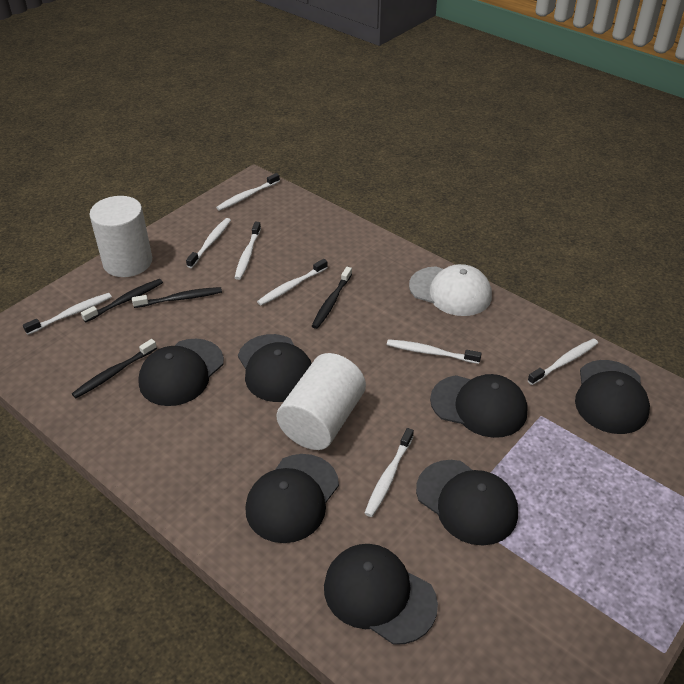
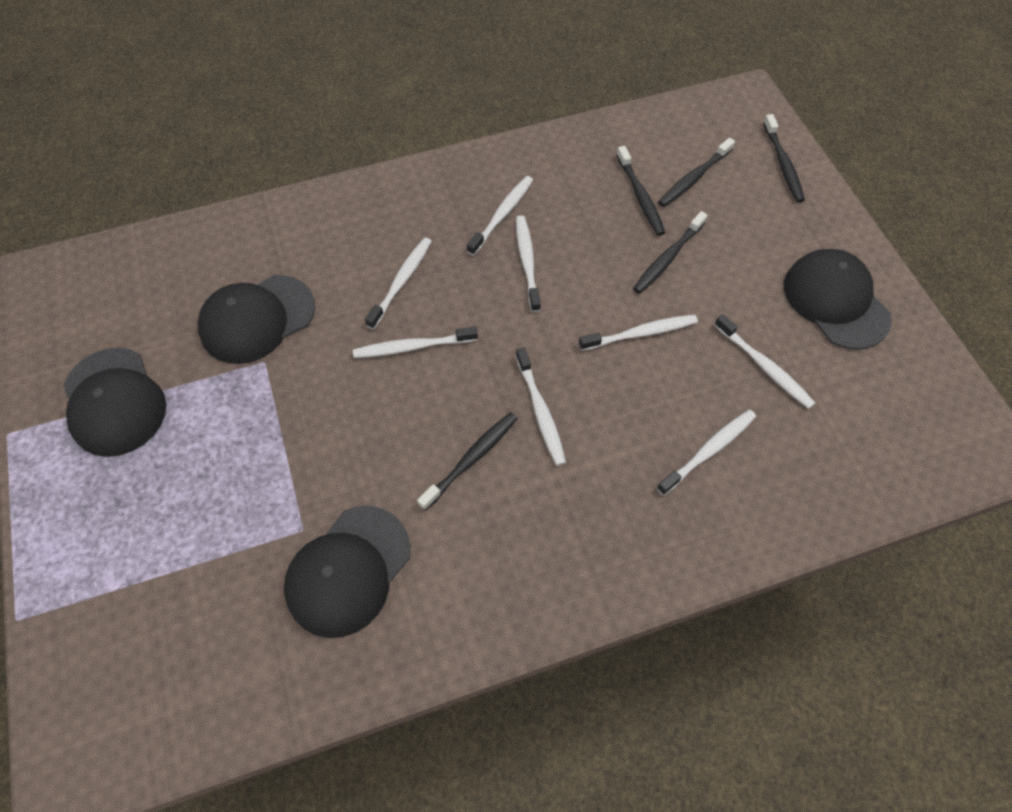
black cap: 7 -> 4
black toothbrush: 4 -> 5
white cap: 1 -> 0
white cylinder: 2 -> 0

